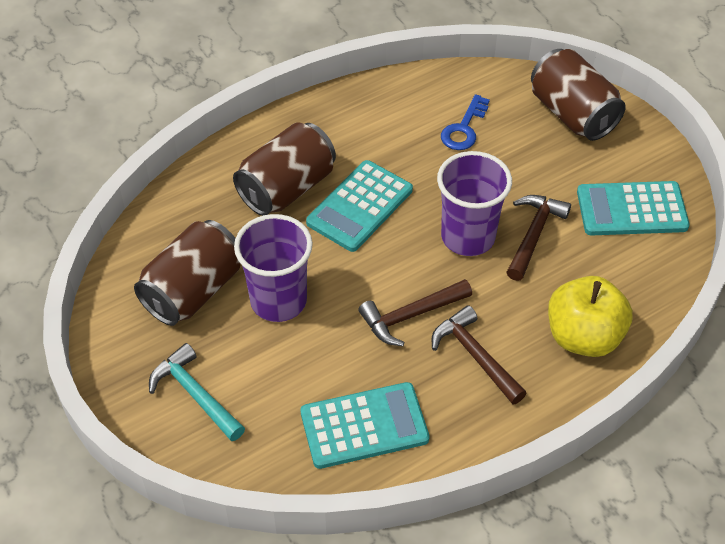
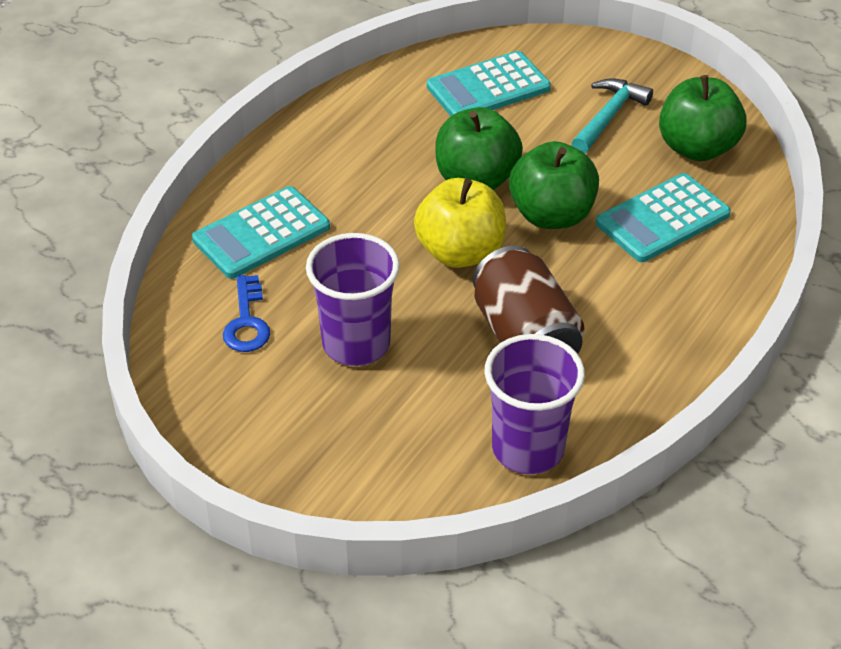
brown can: 3 -> 1
brown hammer: 3 -> 0
green apple: 0 -> 3

